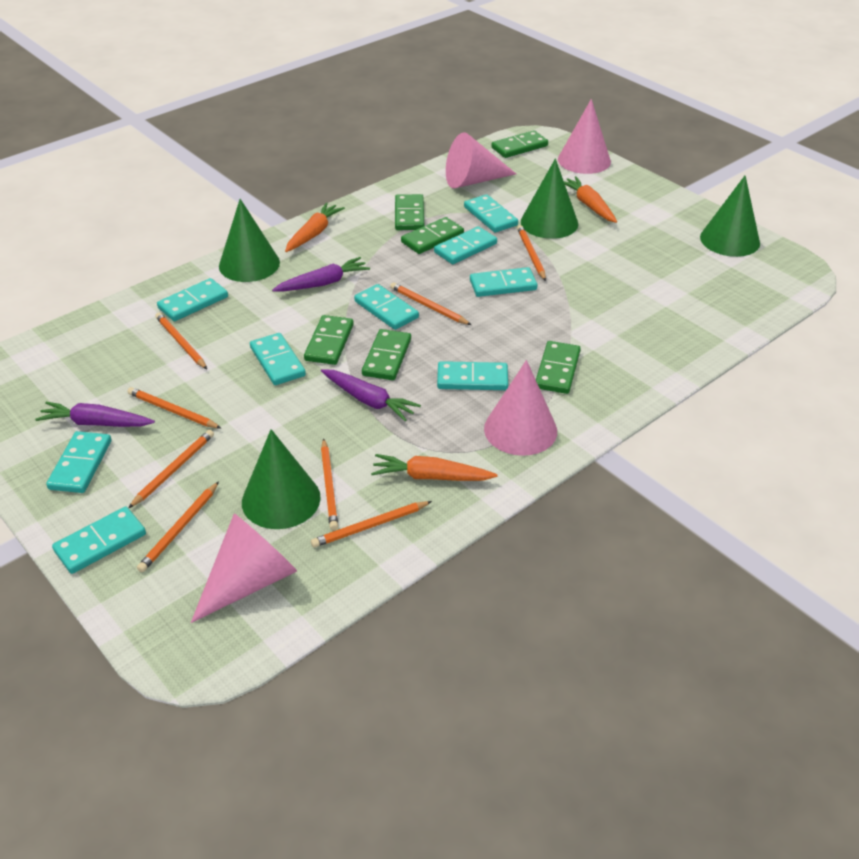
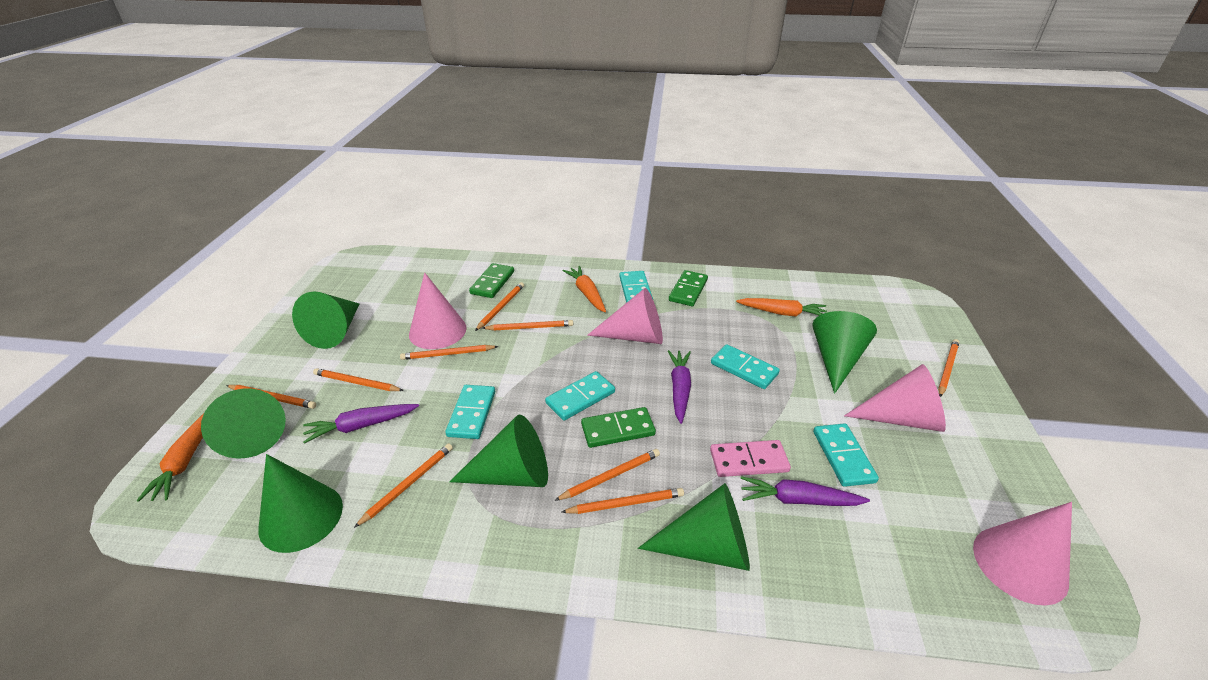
green cone: 4 -> 6
green domino: 6 -> 3
orange pencil: 8 -> 9
pink domino: 0 -> 1
turquoise domino: 9 -> 5

